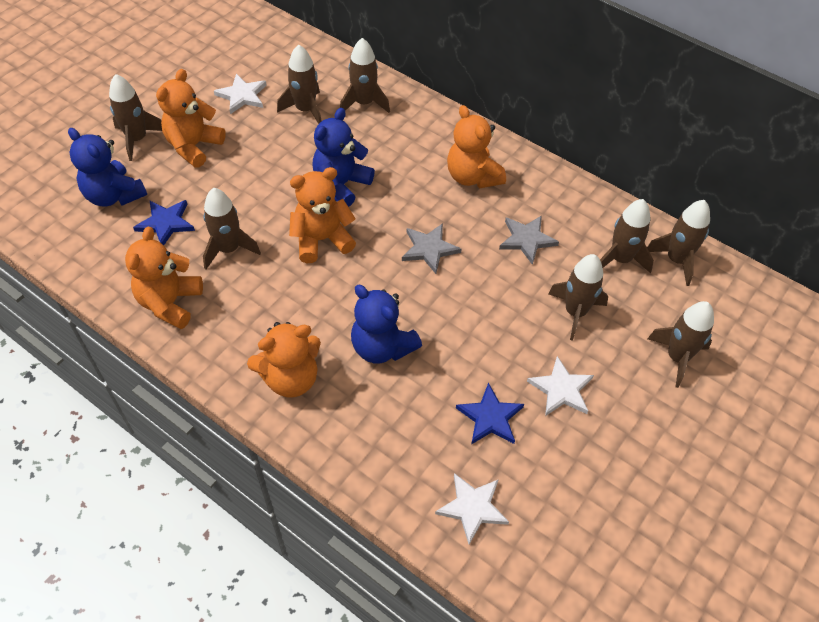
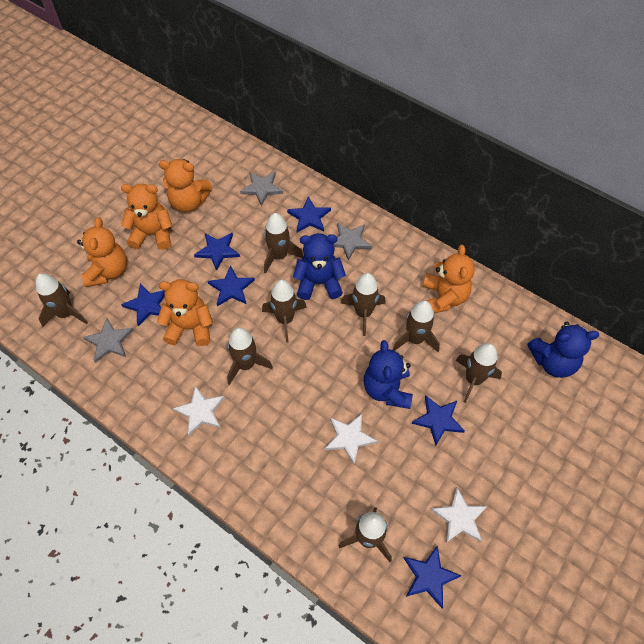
blue star: 2 -> 6
grey star: 2 -> 3

